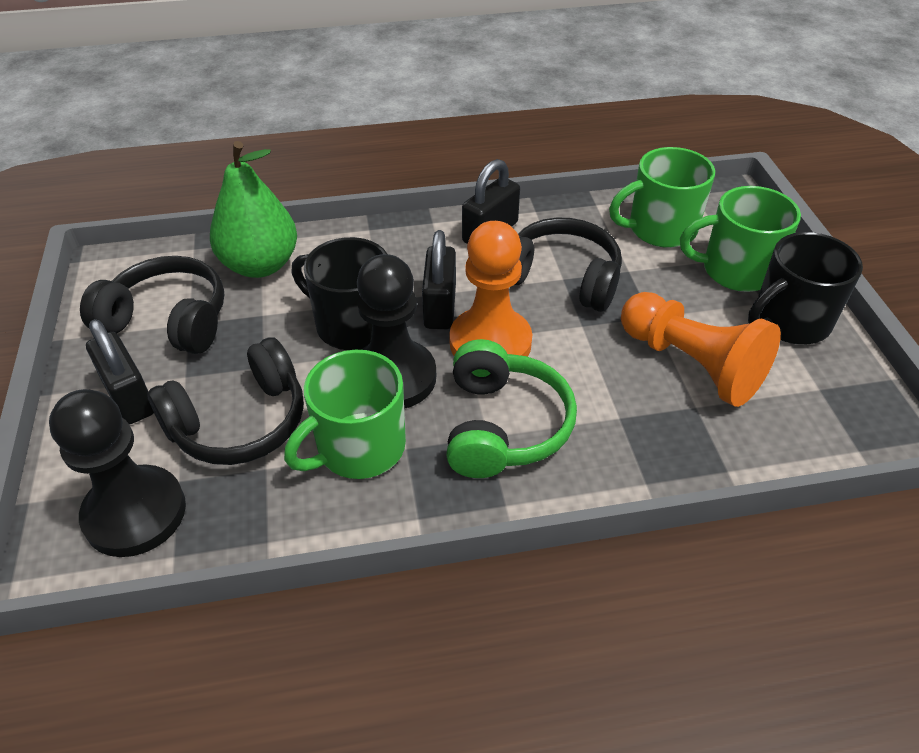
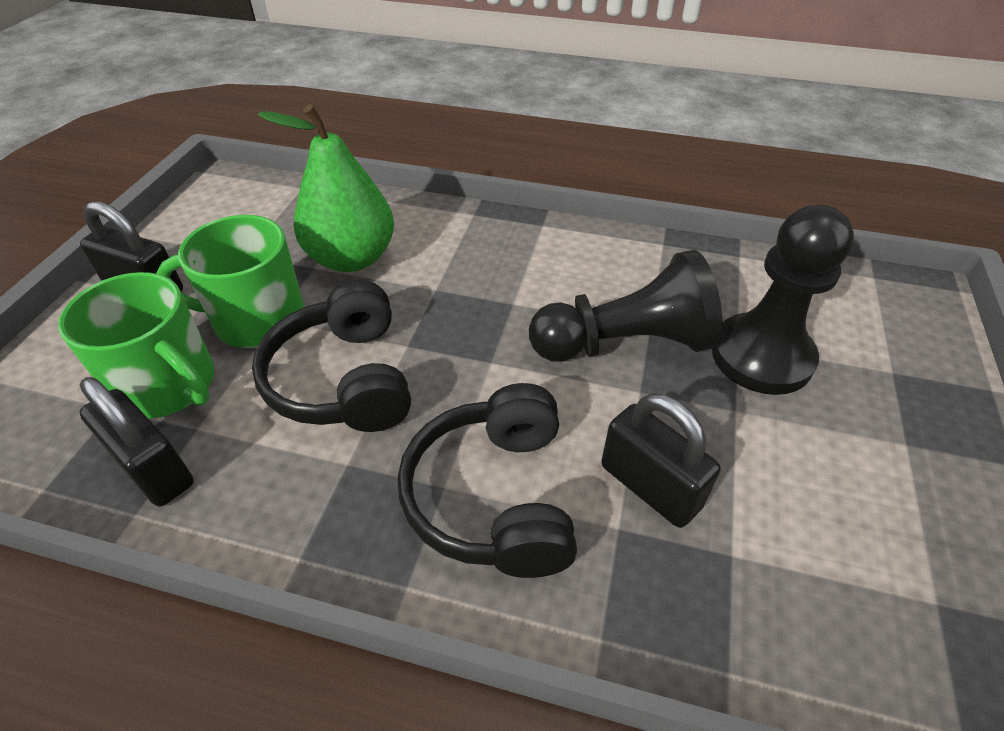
black headphones: 3 -> 2
black mug: 2 -> 0
green headphones: 1 -> 0
green mug: 3 -> 2
orange pawn: 2 -> 0

